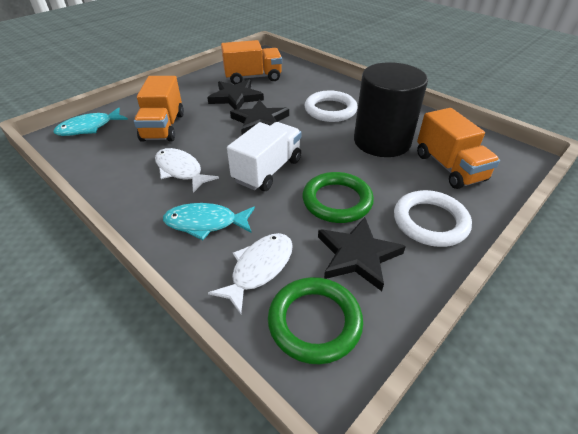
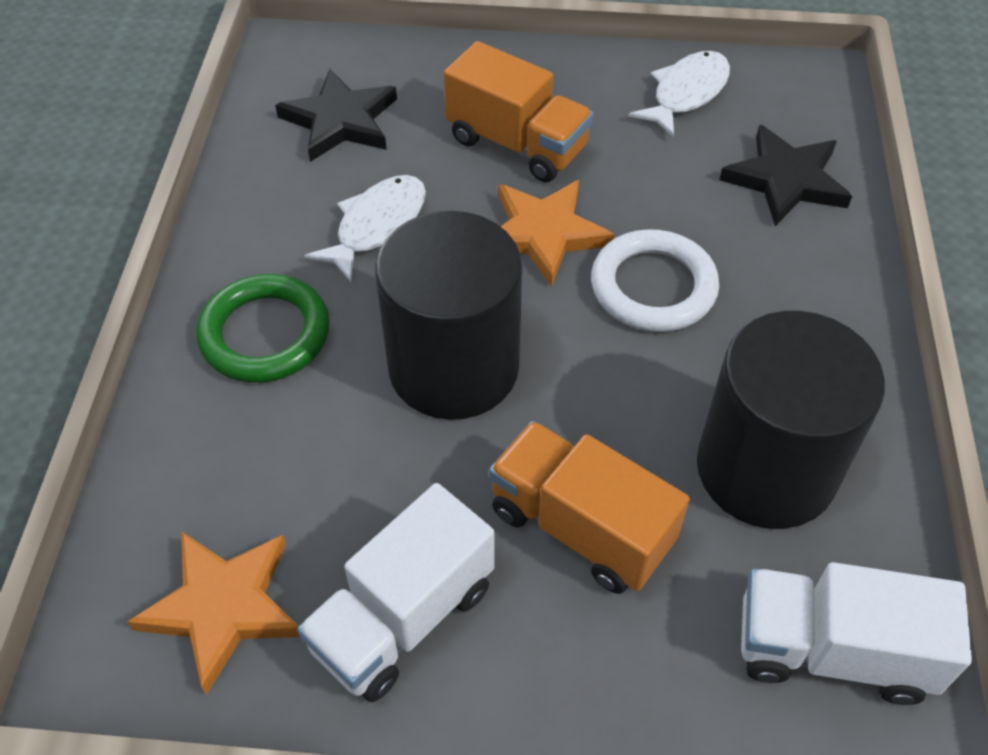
black cylinder: 1 -> 2
black star: 3 -> 2
green ring: 2 -> 1
orange star: 0 -> 2
orange truck: 3 -> 2
turquoise fish: 2 -> 0
white ring: 2 -> 1
white truck: 1 -> 2

